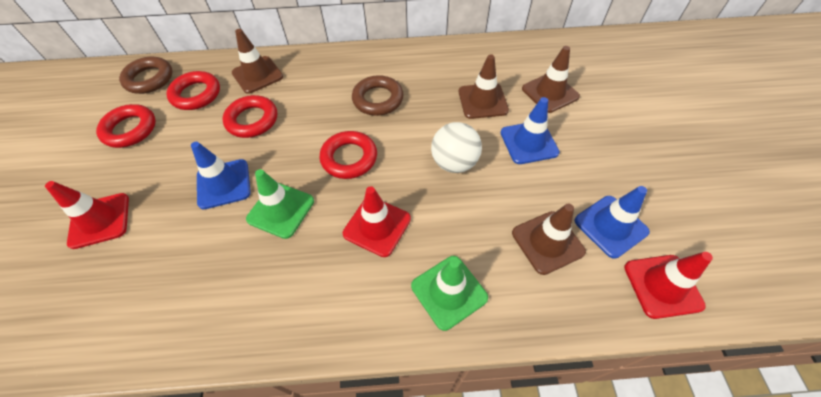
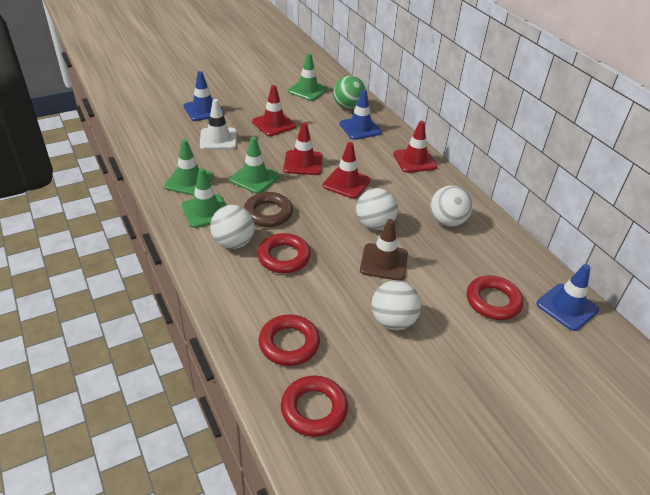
brown ring: 2 -> 1
brown traffic cone: 4 -> 1
green ball: 0 -> 1
green traffic cone: 2 -> 4
red traffic cone: 3 -> 4
white ball: 1 -> 4
white traffic cone: 0 -> 1

